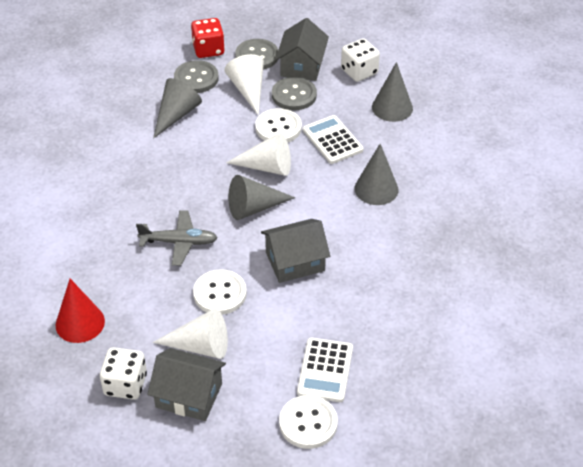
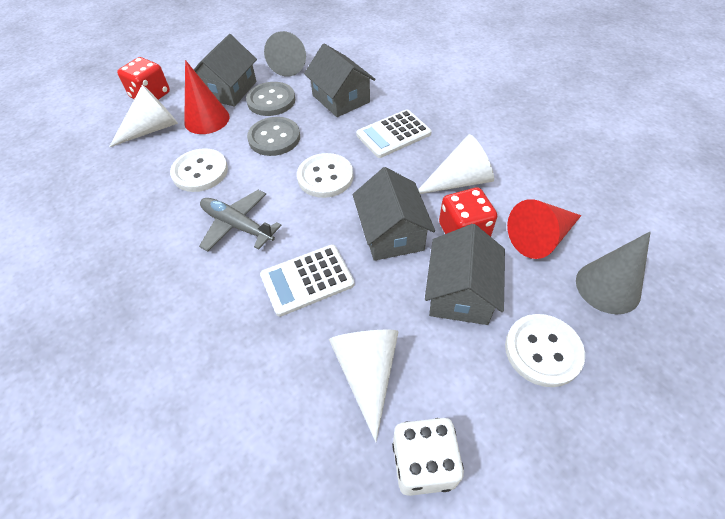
grey button: 3 -> 2
grey cone: 4 -> 2
grey house: 3 -> 4
red cone: 1 -> 2
red dice: 1 -> 2
white dice: 2 -> 1

